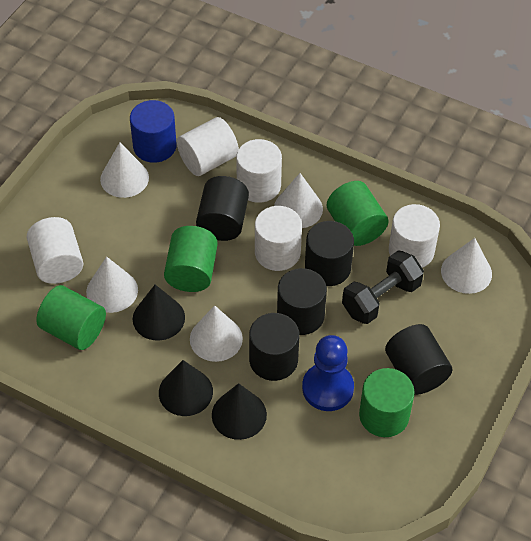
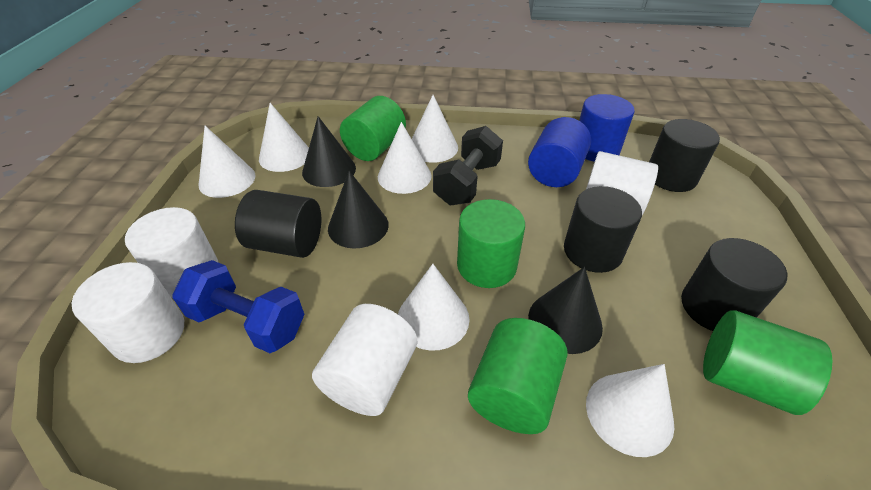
black cylinder: 5 -> 4
blue cylinder: 1 -> 2
blue dumbbell: 0 -> 1
blue pawn: 1 -> 0
white cone: 5 -> 6
white cylinder: 5 -> 4

